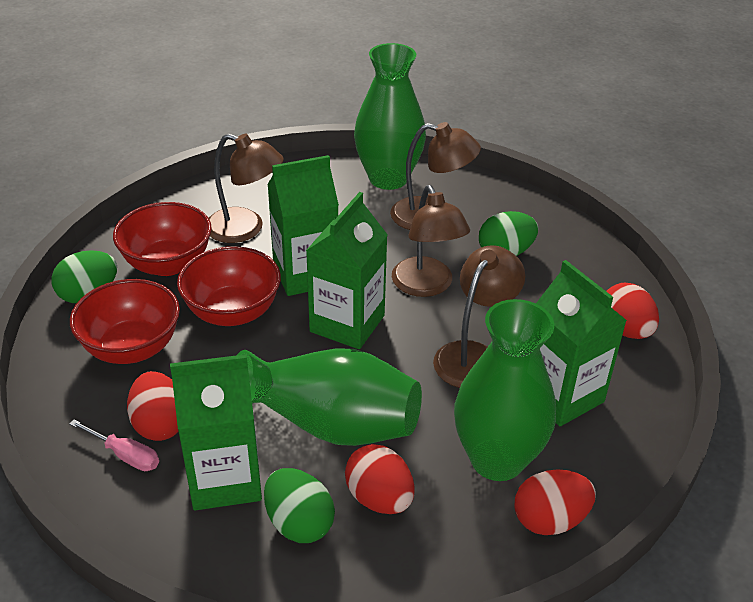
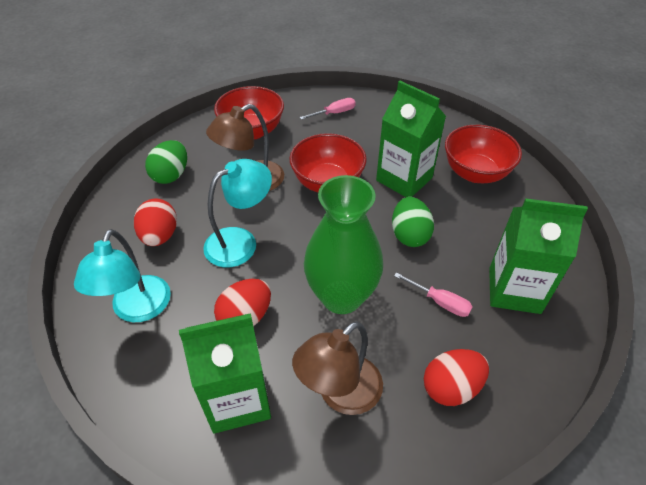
brown lamp: 4 -> 2
green carton: 4 -> 3
green egg: 3 -> 2
green vase: 3 -> 1
pink screwdriver: 1 -> 2
red egg: 4 -> 3
turquoise lamp: 0 -> 2

